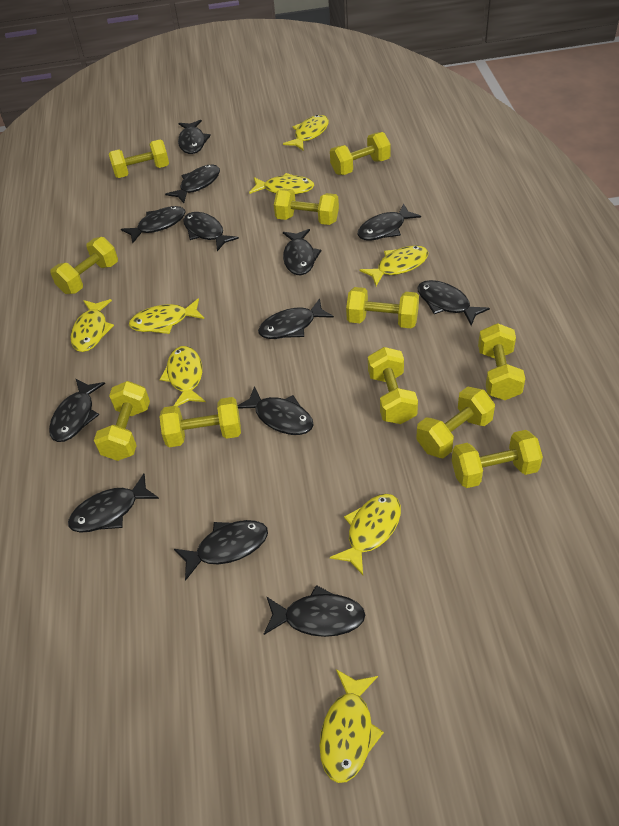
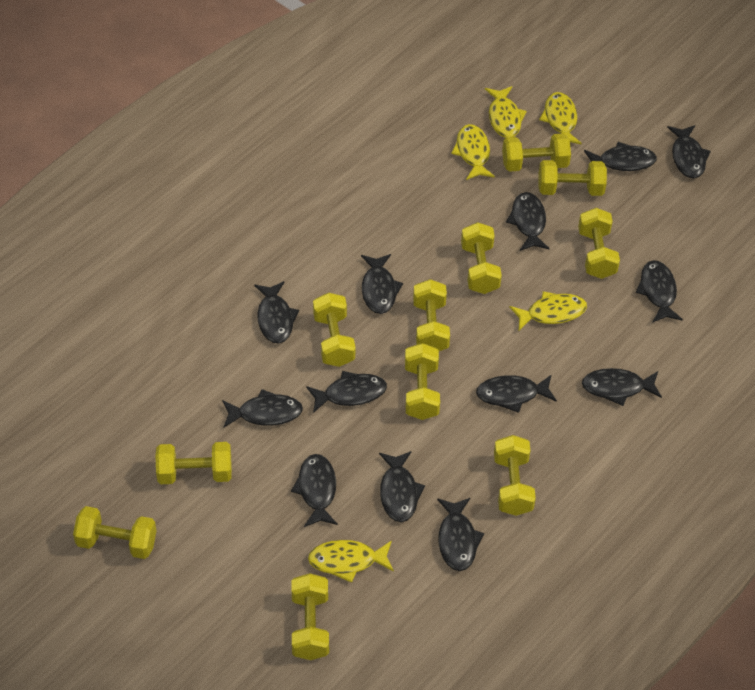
yellow fish: 8 -> 5

